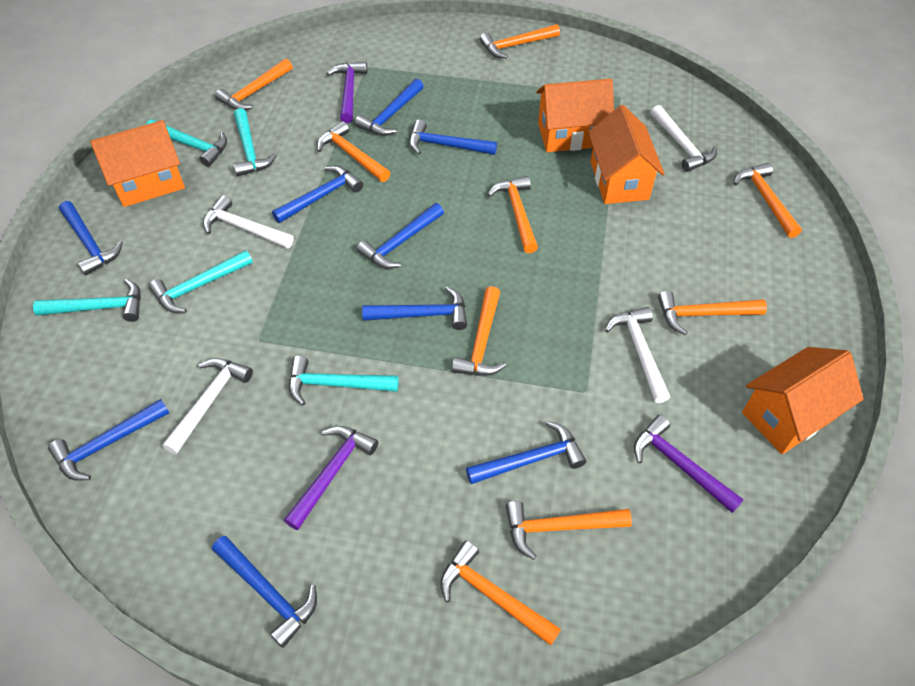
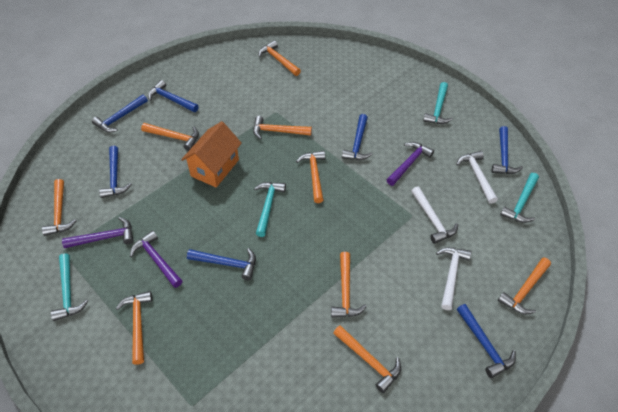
blue hammer: 9 -> 7
orange house: 4 -> 1
turquoise hammer: 5 -> 4
white hammer: 4 -> 3

